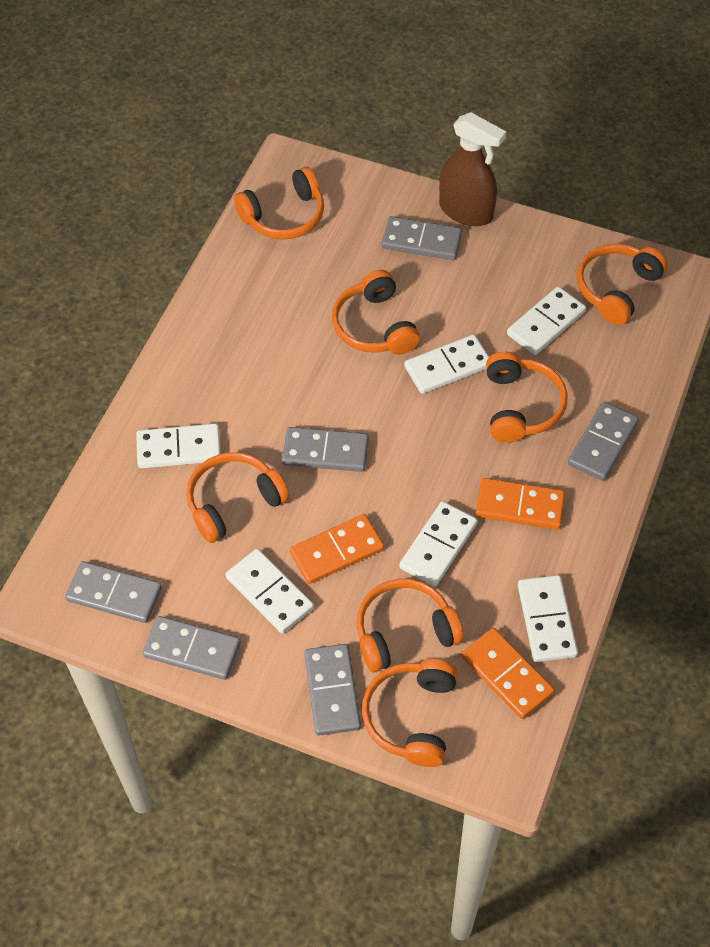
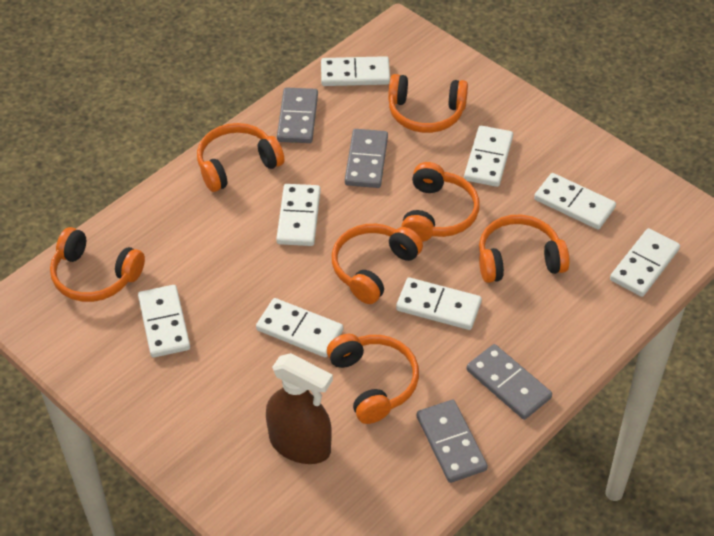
grey domino: 6 -> 4
orange domino: 3 -> 0
white domino: 6 -> 8

